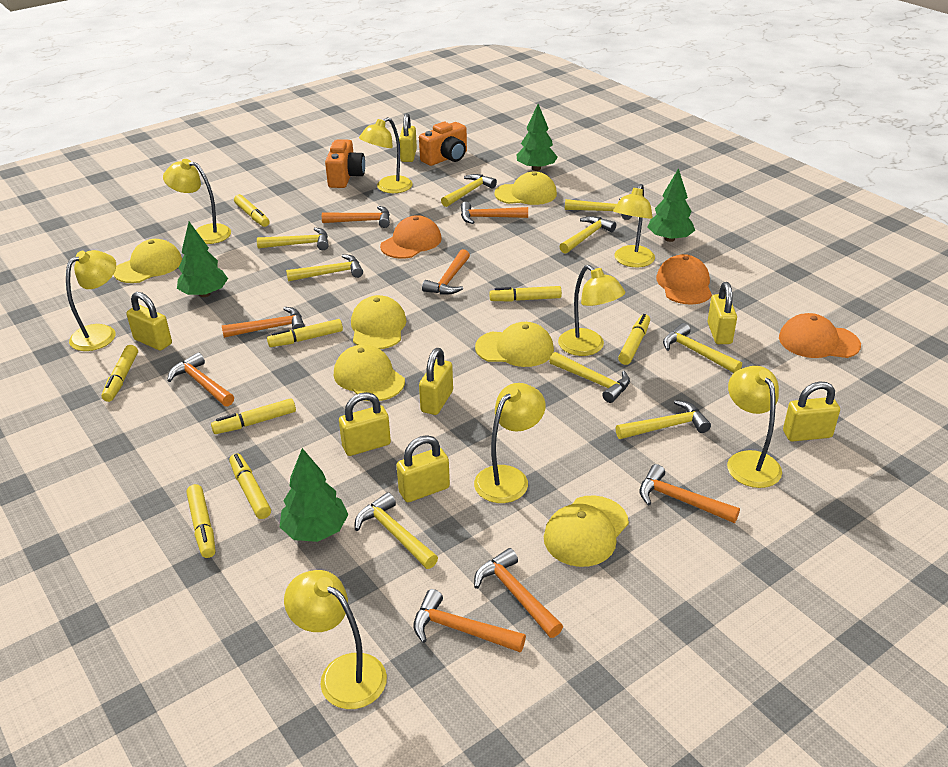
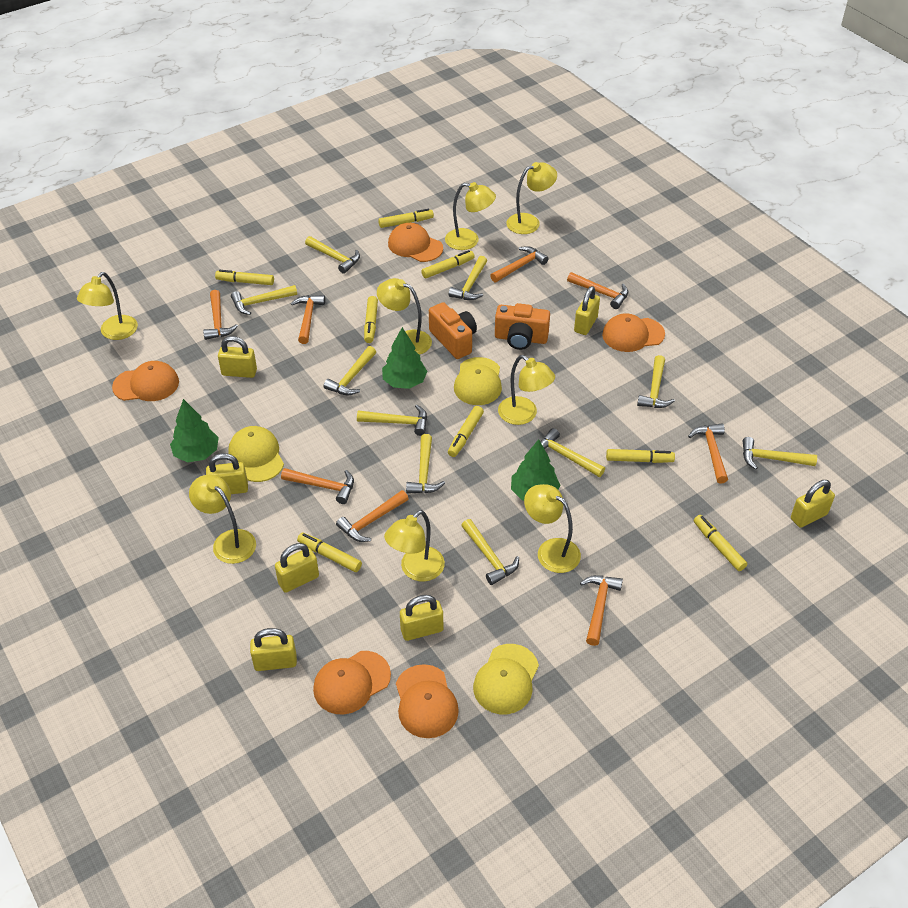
green tree: 4 -> 3
orange cap: 3 -> 5
yellow cap: 6 -> 3
yellow hammer: 9 -> 10

